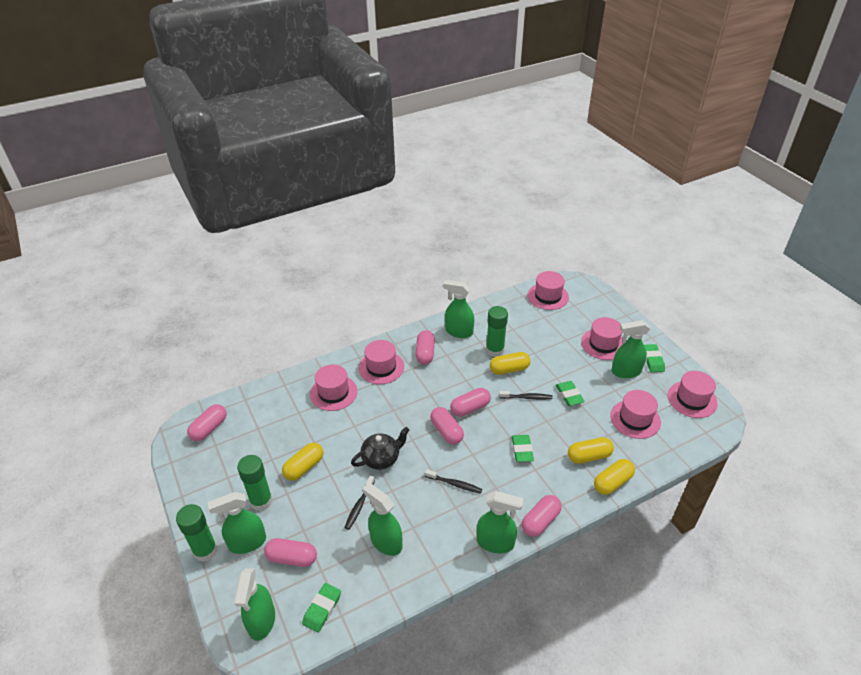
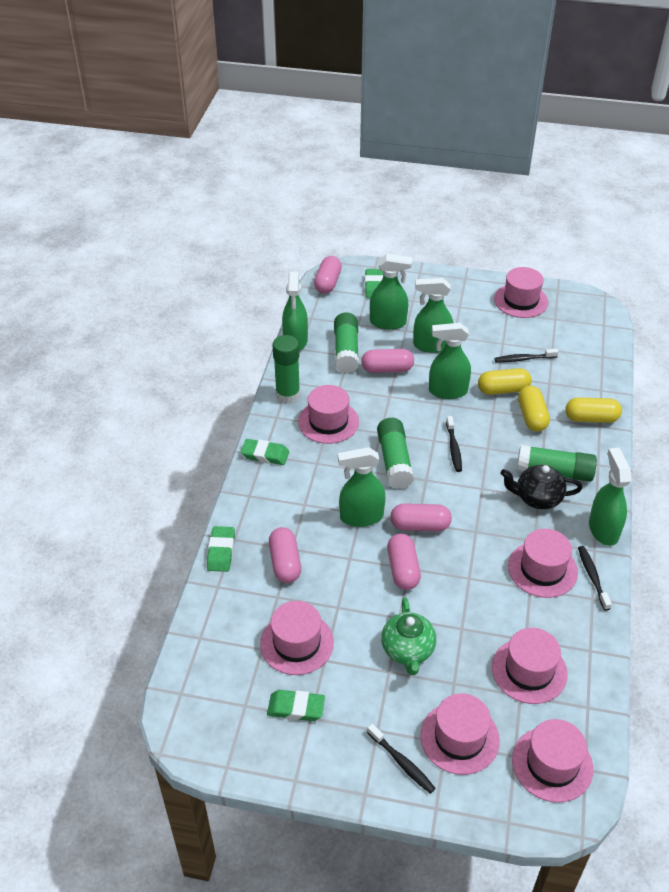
black toothbrush: 3 -> 4
green glue stick: 3 -> 4
green teapot: 0 -> 1
pink capsule: 6 -> 5
pink hat: 6 -> 7
yellow capsule: 4 -> 3

